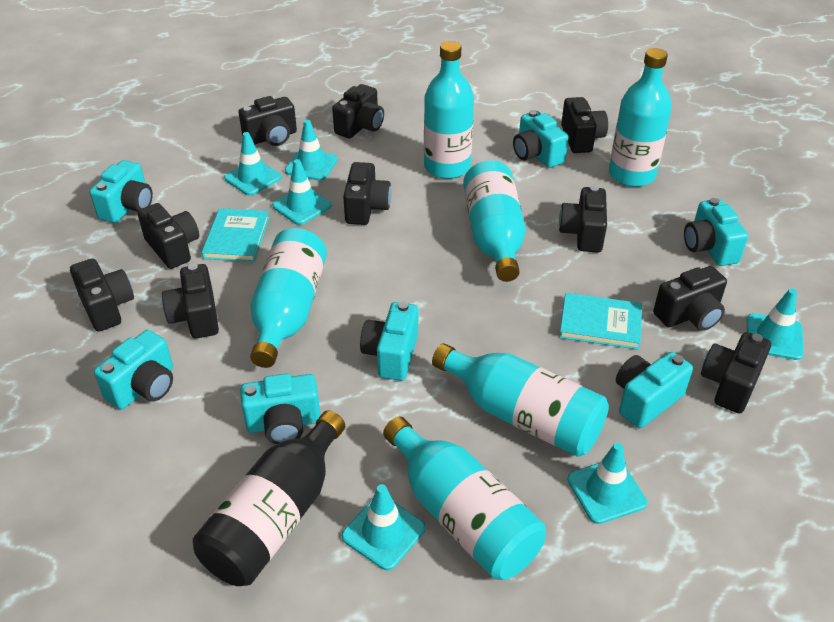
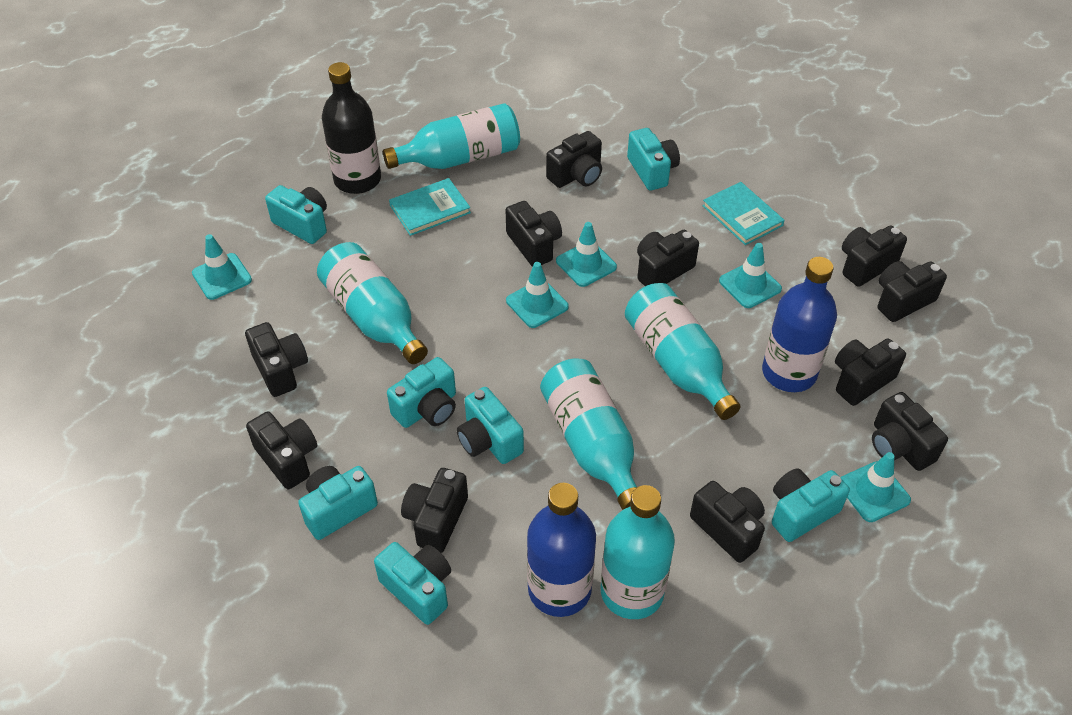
black camera: 10 -> 11
blue bottle: 0 -> 2
turquoise bottle: 6 -> 5
turquoise traffic cone: 6 -> 5

